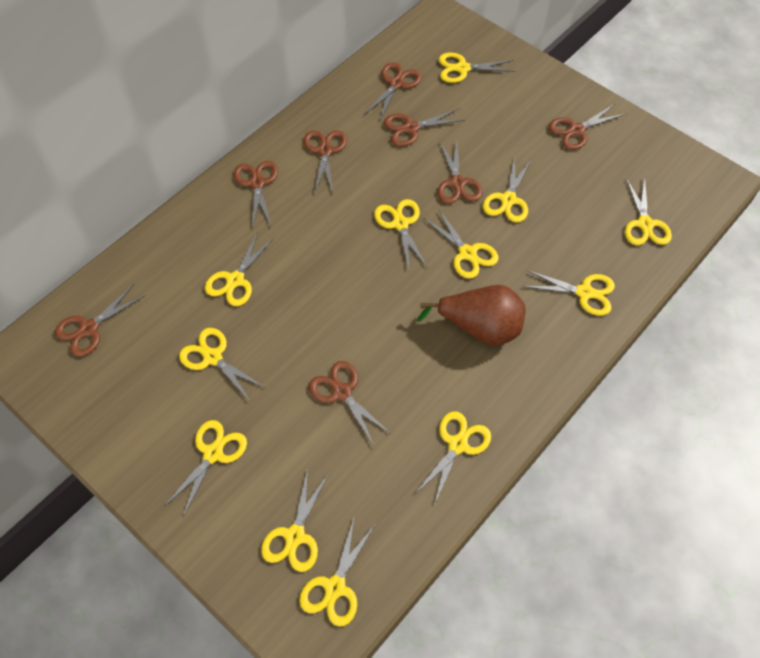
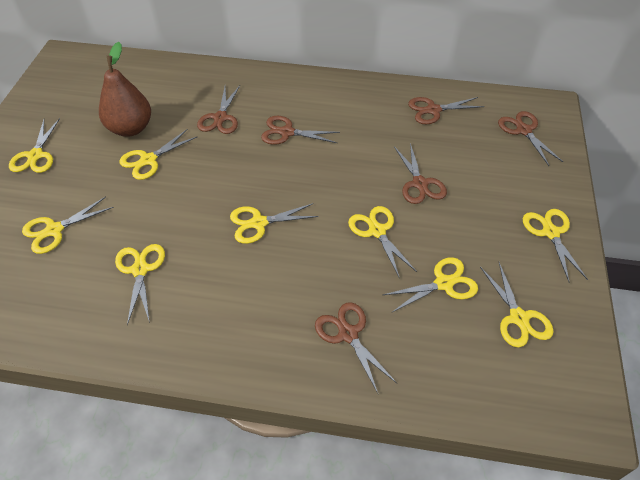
brown scissors: 8 -> 6
yellow scissors: 12 -> 9

